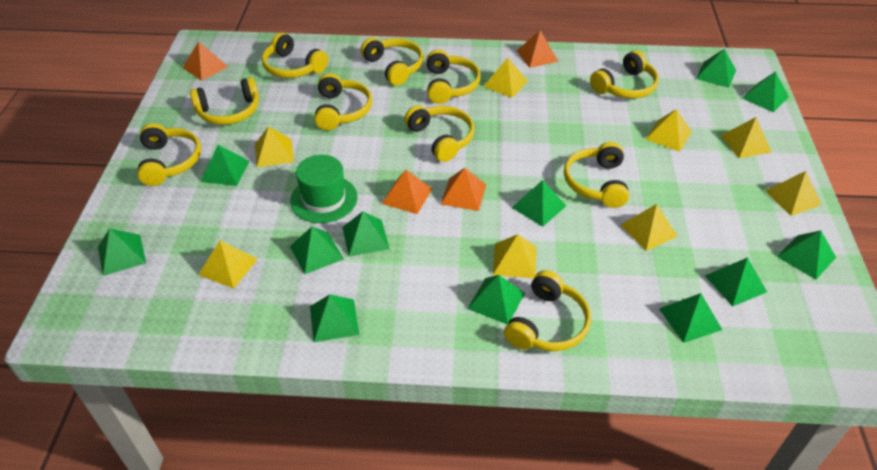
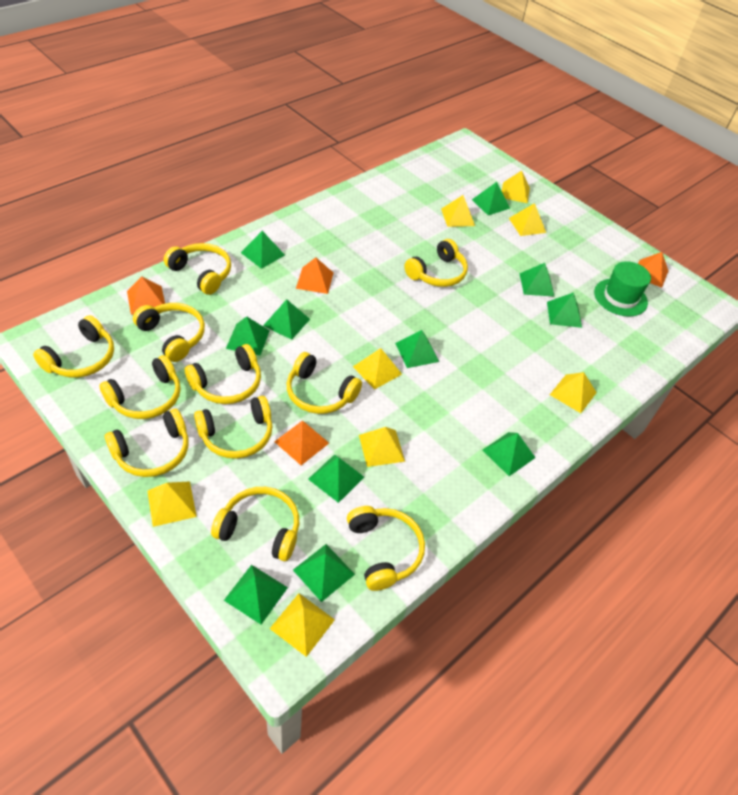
green pyramid: 12 -> 11
yellow headphones: 10 -> 11

